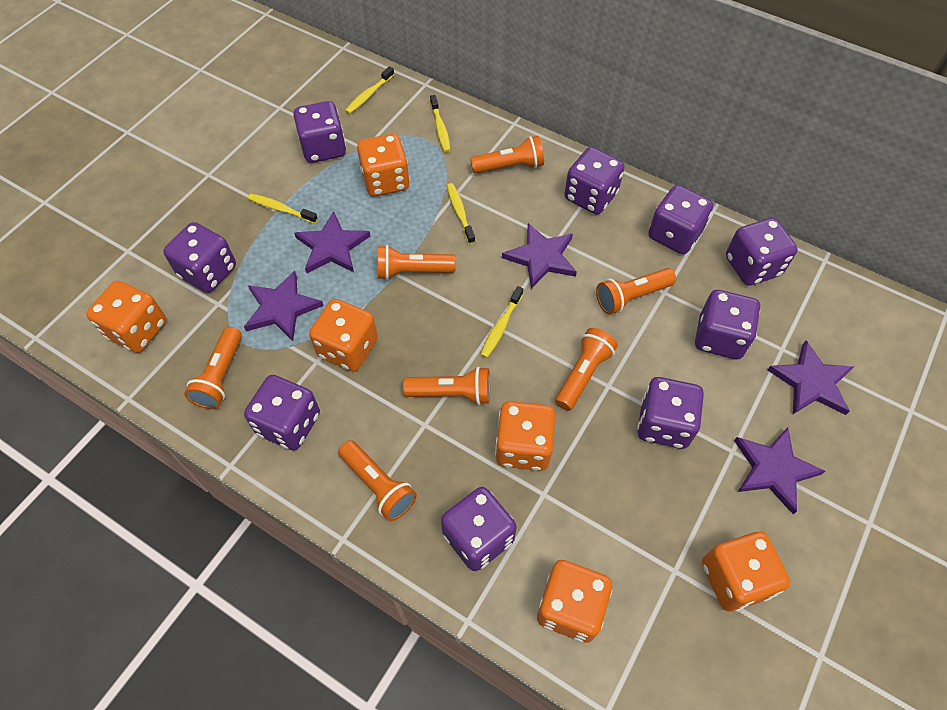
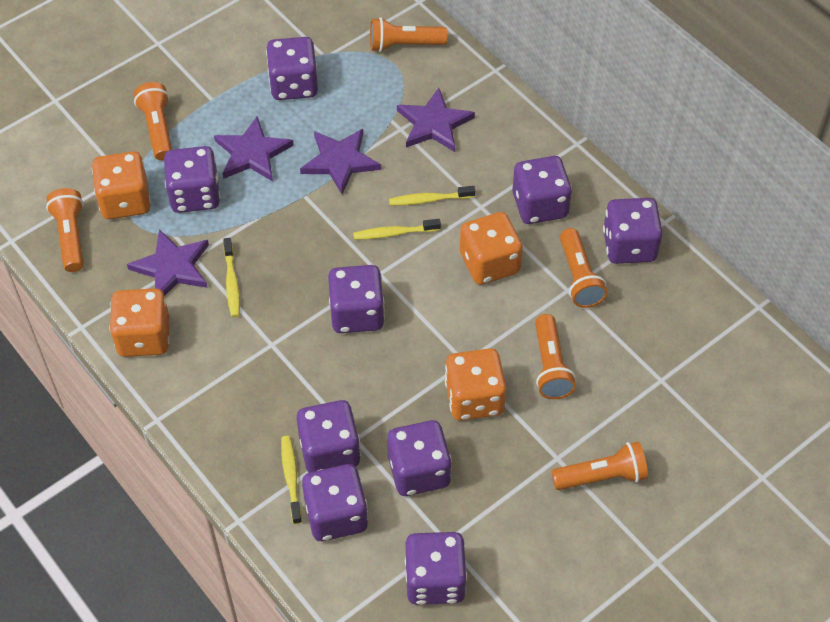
orange dice: 6 -> 4
orange flashlight: 7 -> 6
purple star: 5 -> 4
yellow toothbrush: 5 -> 4

